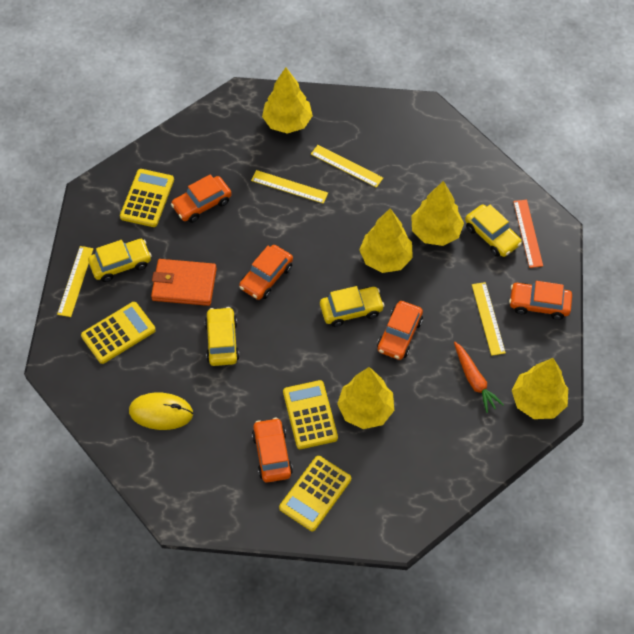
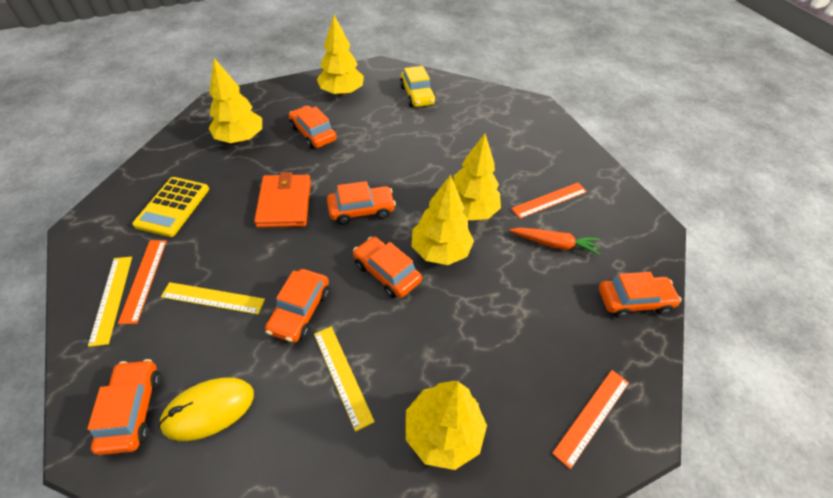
orange car: 5 -> 6
orange ruler: 1 -> 3
yellow calculator: 4 -> 1
yellow car: 4 -> 1
yellow ruler: 4 -> 3

